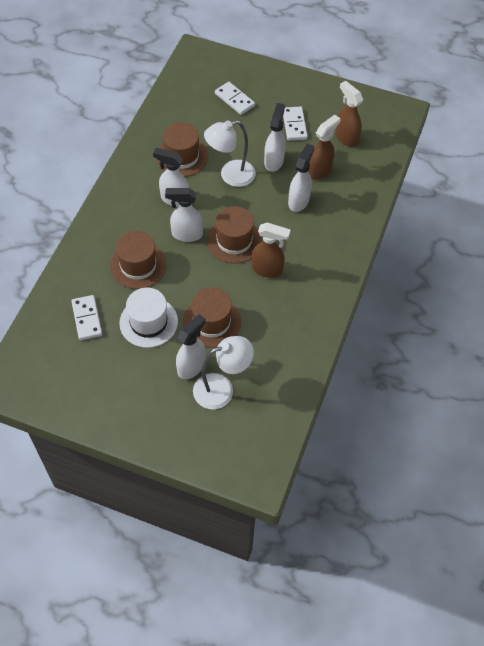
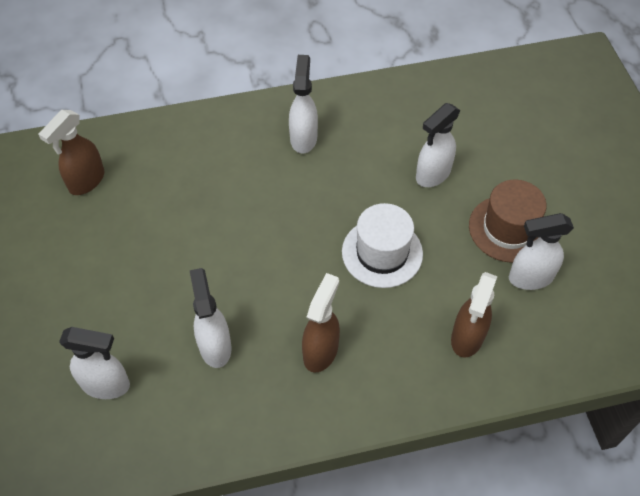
brown hat: 4 -> 1
white domino: 3 -> 0
white lamp: 2 -> 0

